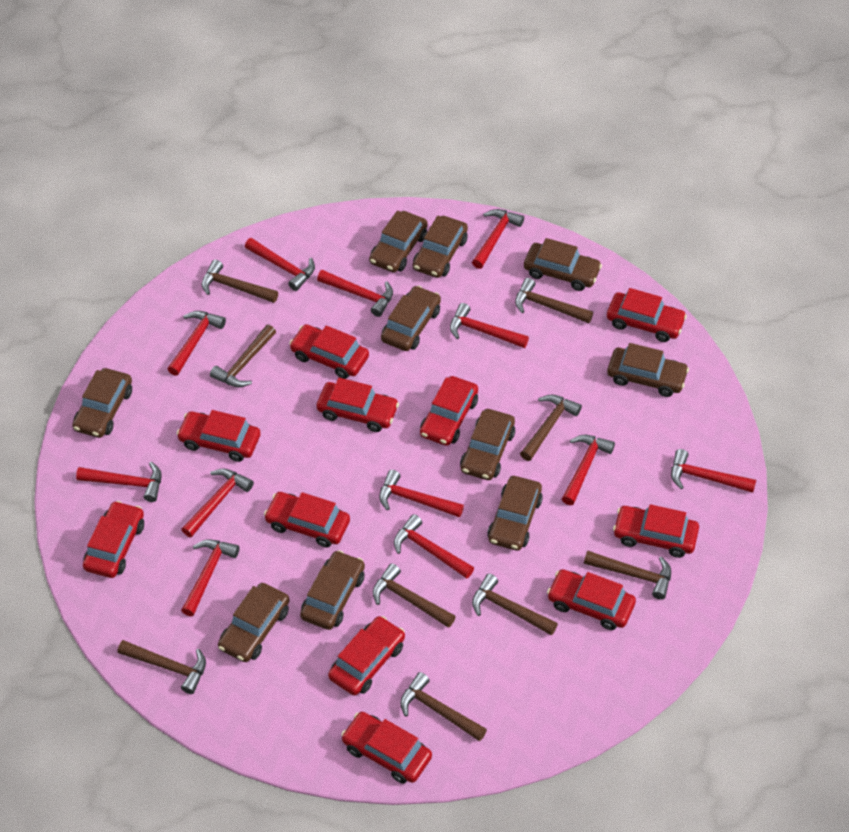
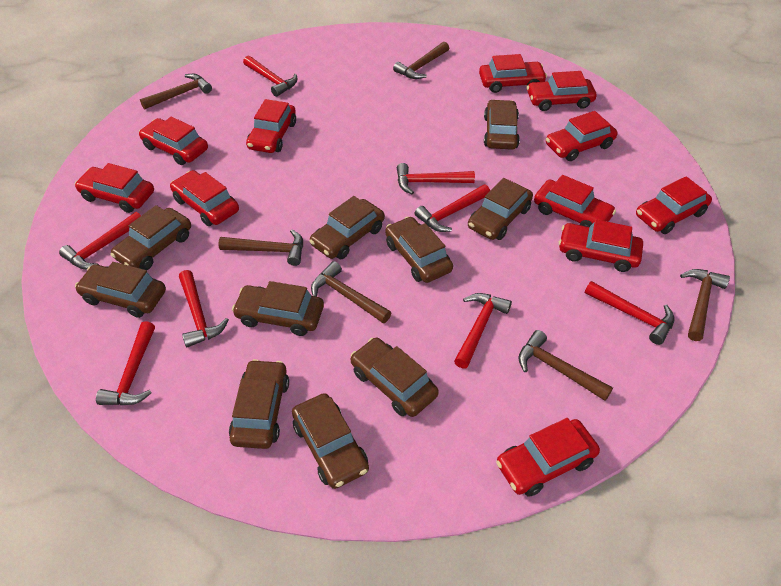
brown hammer: 9 -> 6
red hammer: 12 -> 8

